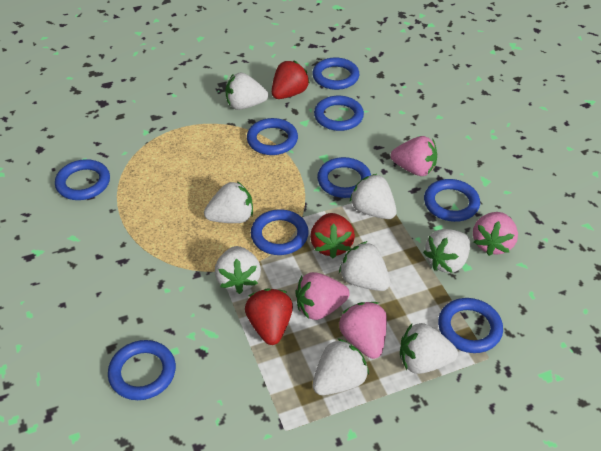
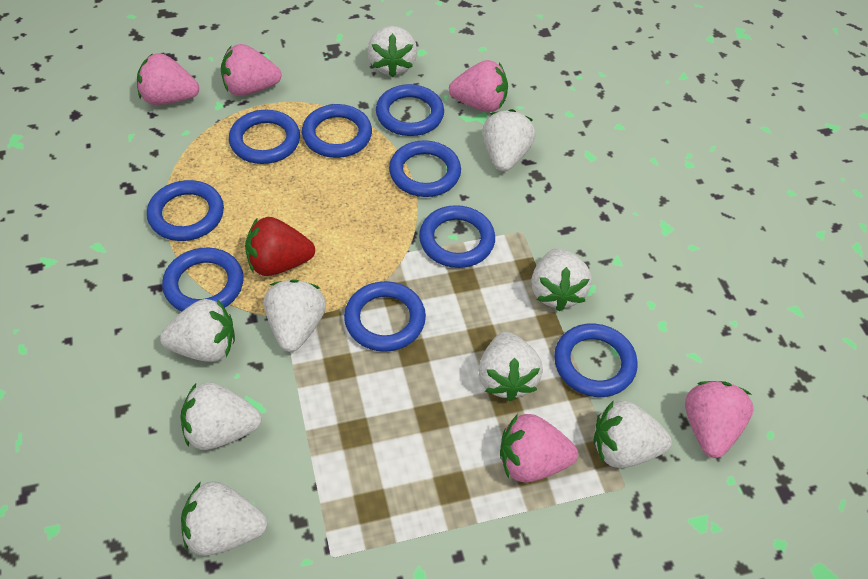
pink strawberry: 4 -> 5
red strawberry: 3 -> 1
white strawberry: 8 -> 9

